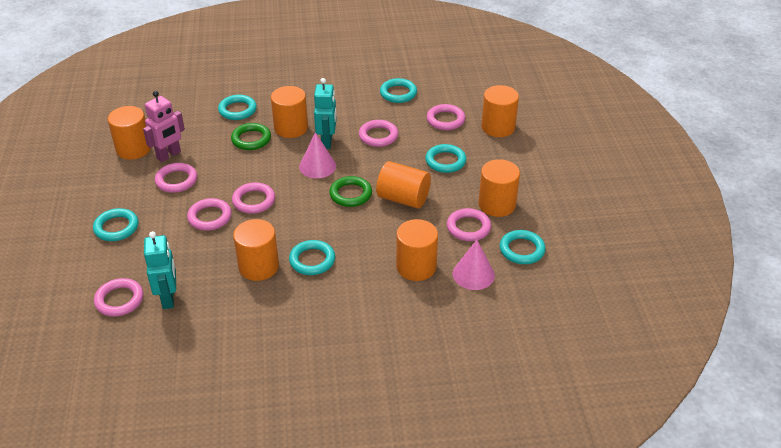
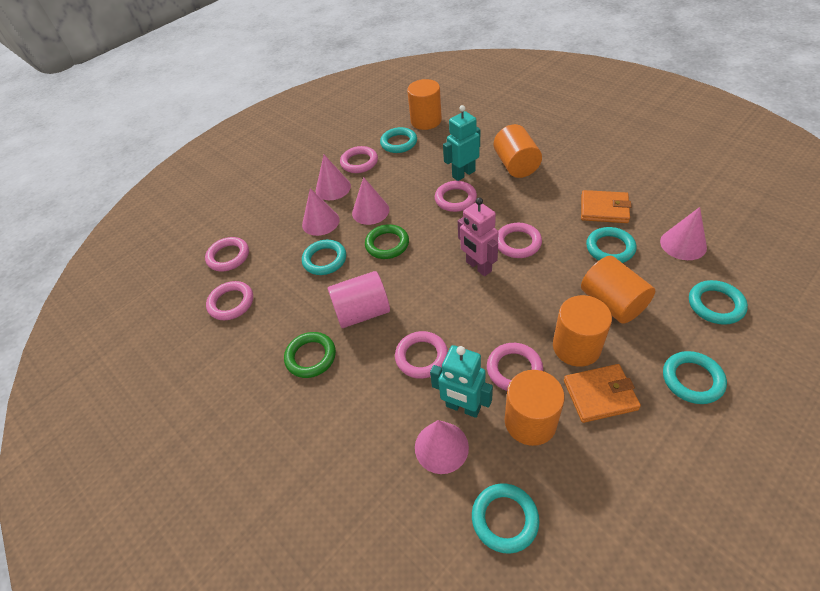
orange cylinder: 7 -> 5
orange wallet: 0 -> 2
pink cone: 2 -> 5
pink cylinder: 0 -> 1

